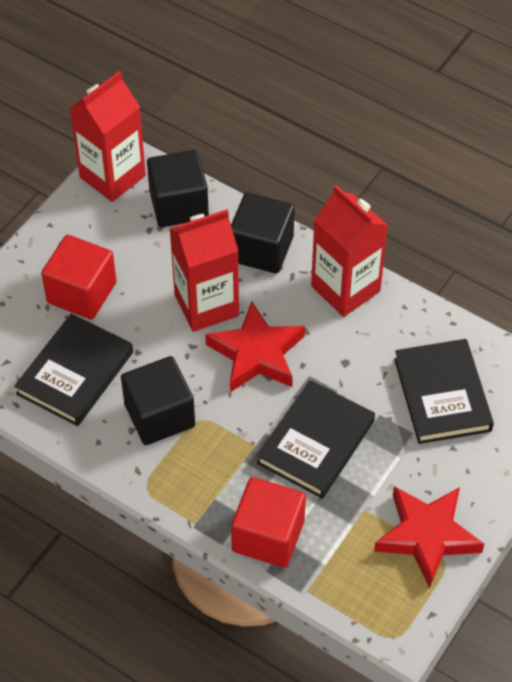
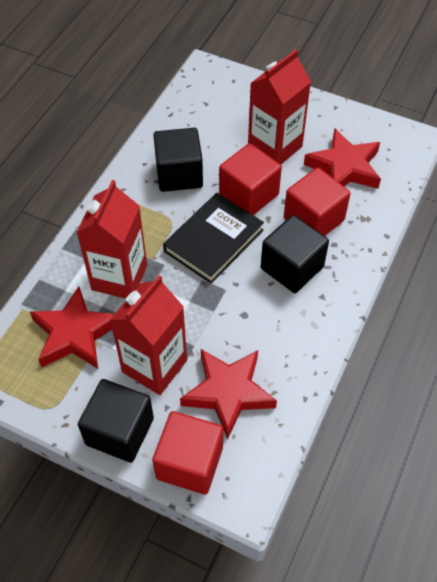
black book: 3 -> 1
red cube: 2 -> 3
red star: 2 -> 3

